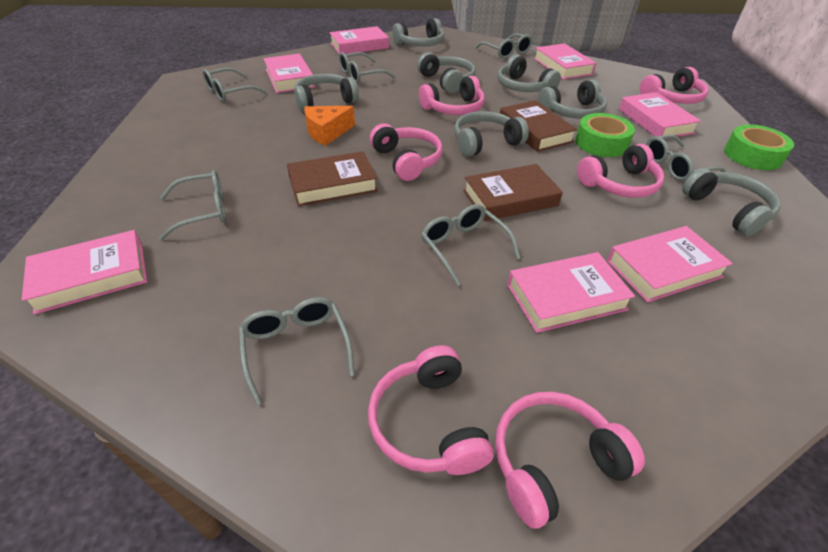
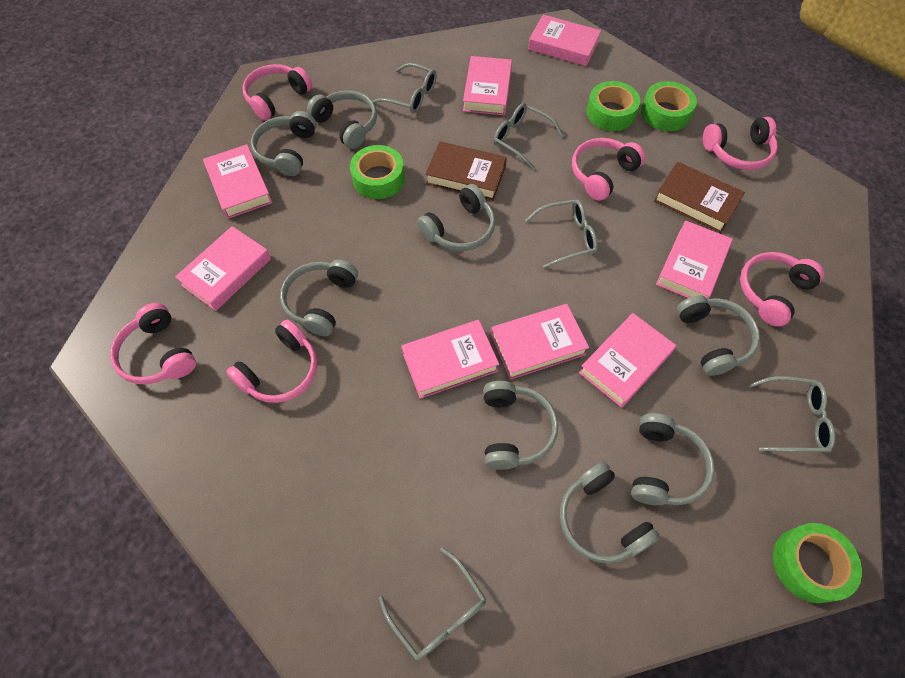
brown book: 3 -> 2
green tape: 2 -> 4
grey glasses: 7 -> 5
grey headphones: 7 -> 8
orange cheese: 1 -> 0
pink book: 7 -> 8

